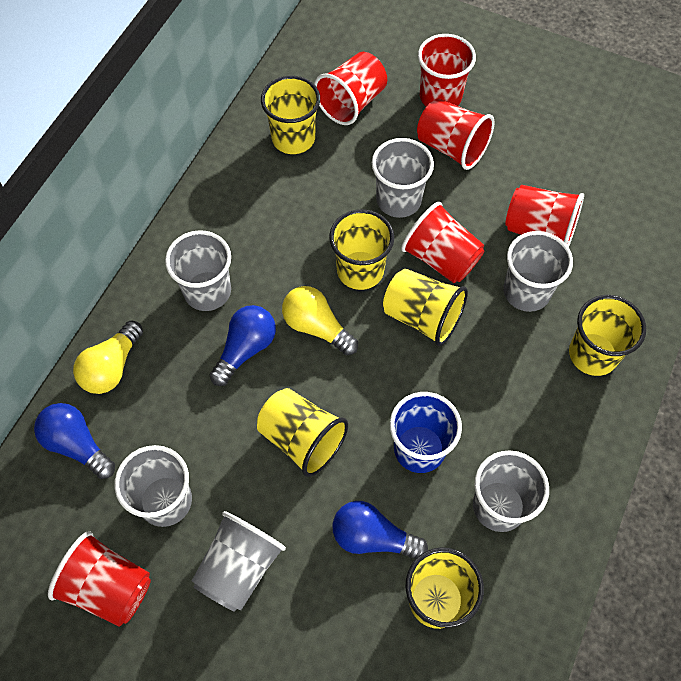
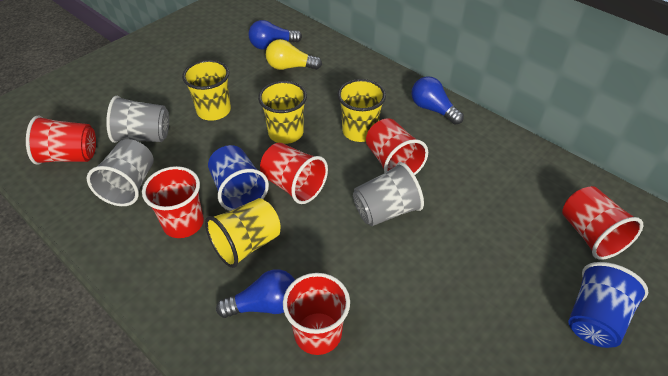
blue cup: 1 -> 2
grey cup: 6 -> 3
yellow cup: 6 -> 4
yellow light bulb: 2 -> 1

